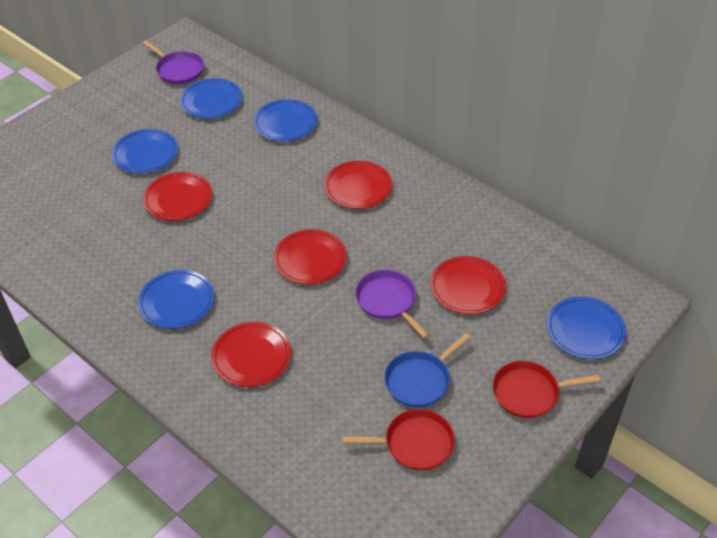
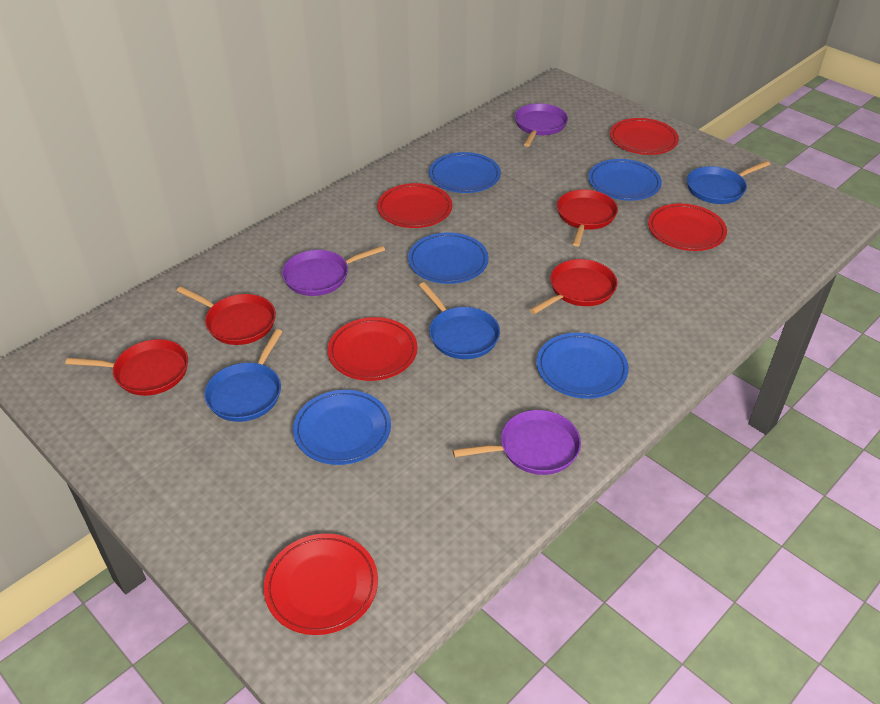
blue pan: 1 -> 3
purple pan: 2 -> 3
red pan: 2 -> 4

